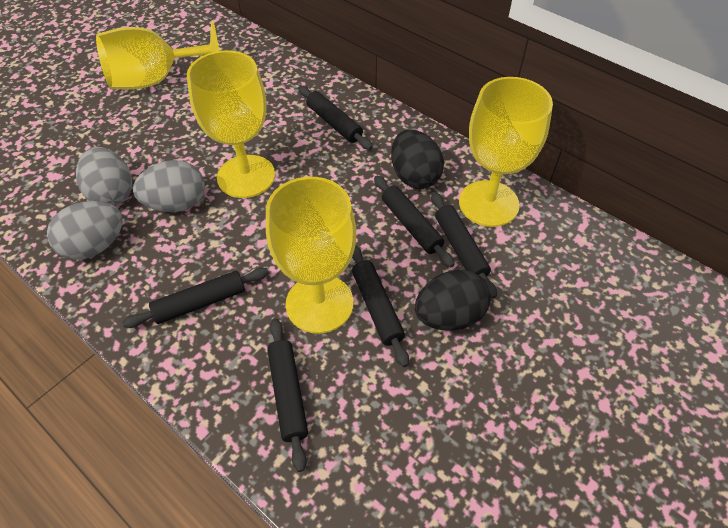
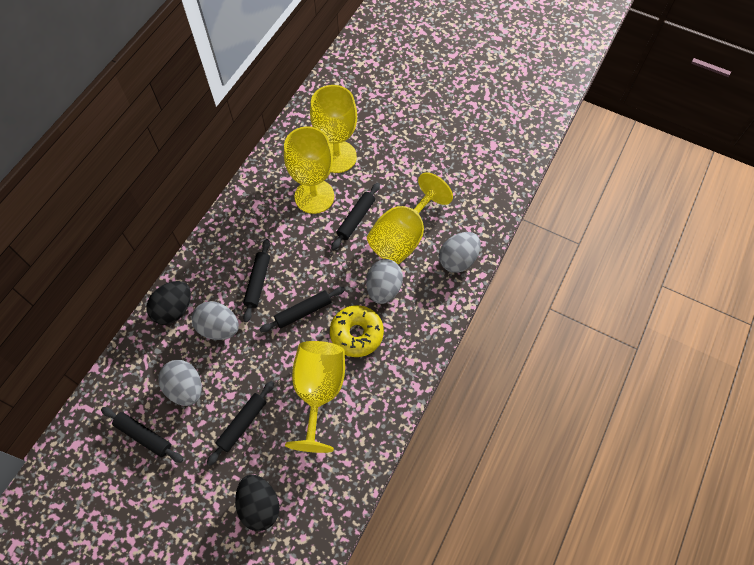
black rolling pin: 6 -> 5
grey egg: 3 -> 4
yellow donut: 0 -> 1

